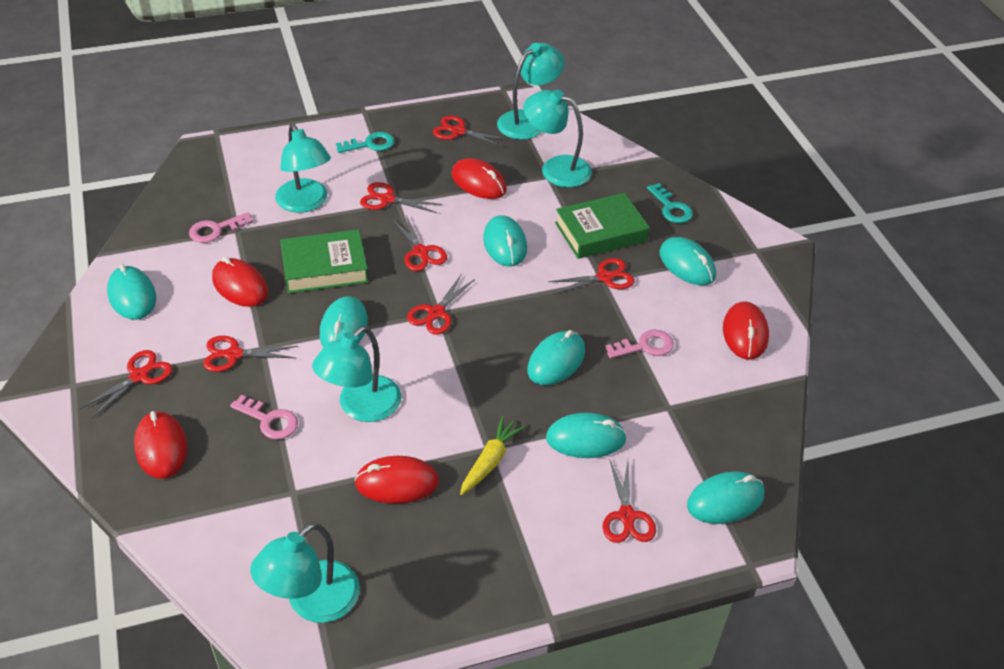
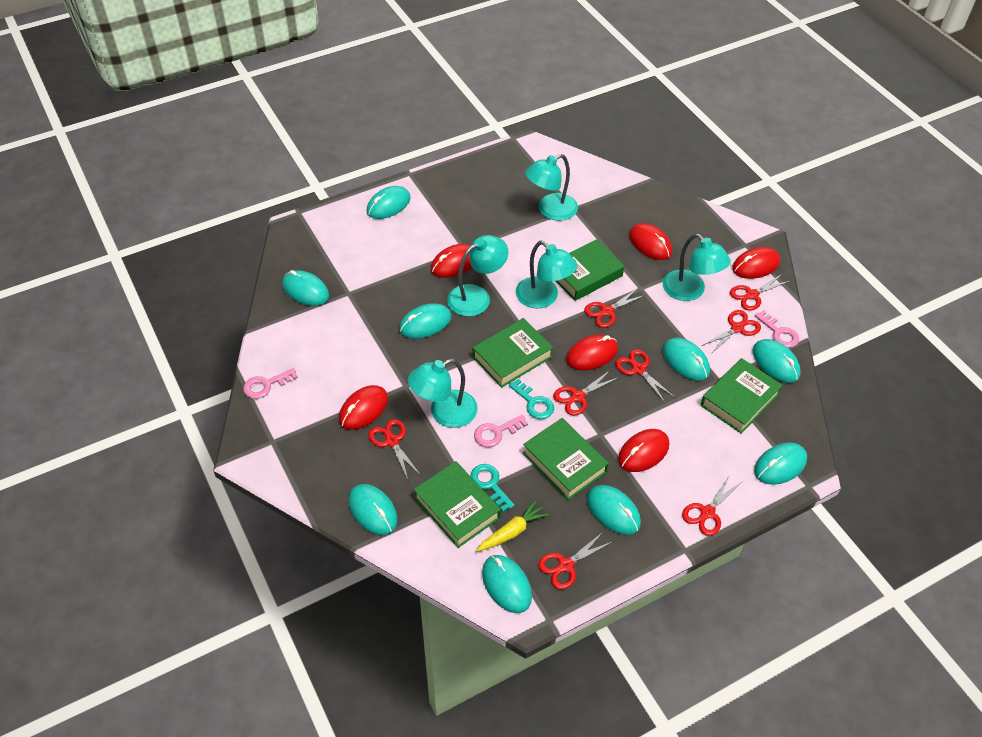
green book: 2 -> 5
red mouse: 5 -> 6
turquoise mouse: 7 -> 9

